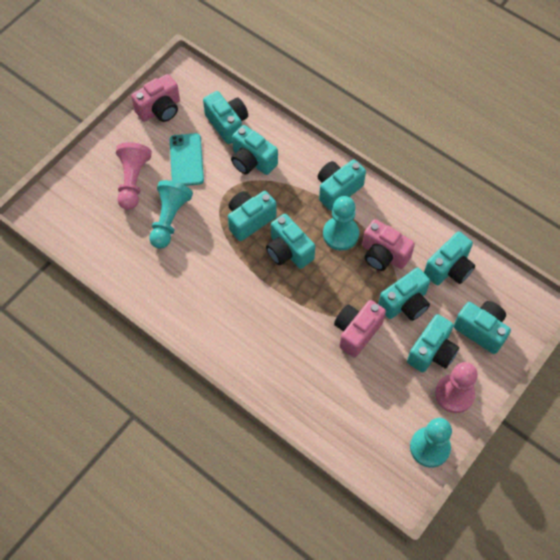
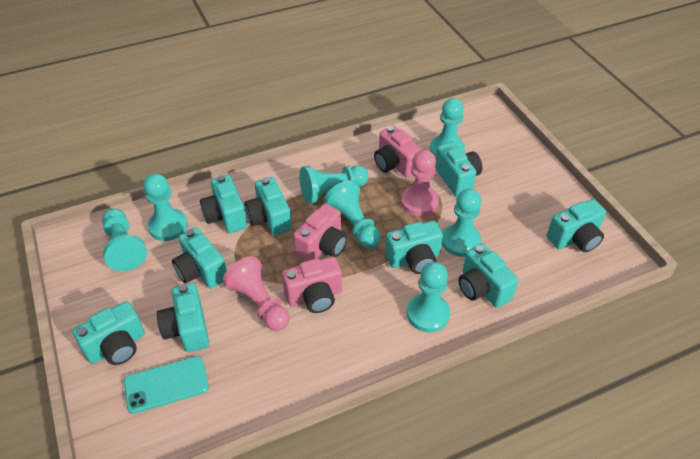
turquoise pawn: 3 -> 7

